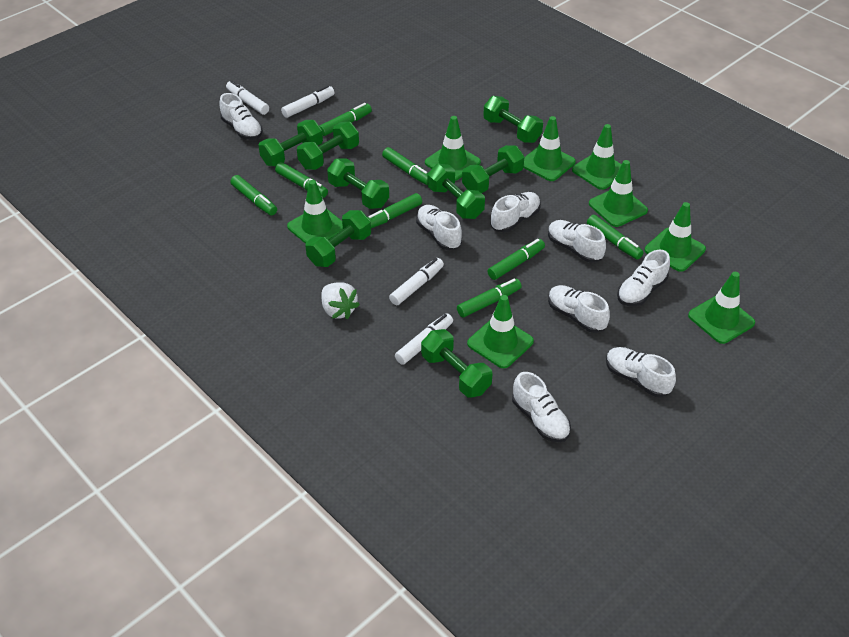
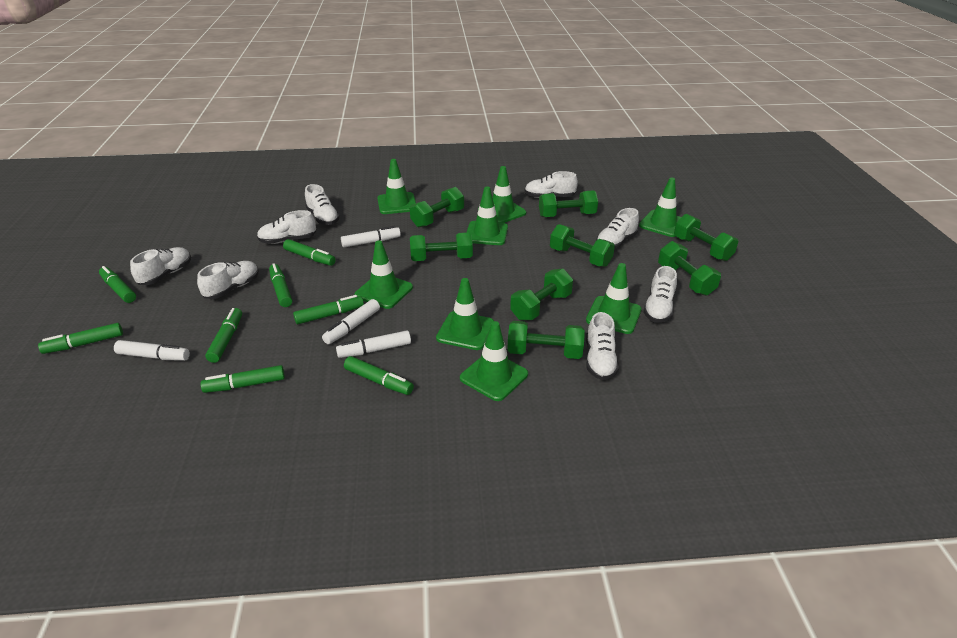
white strawberry: 1 -> 0

